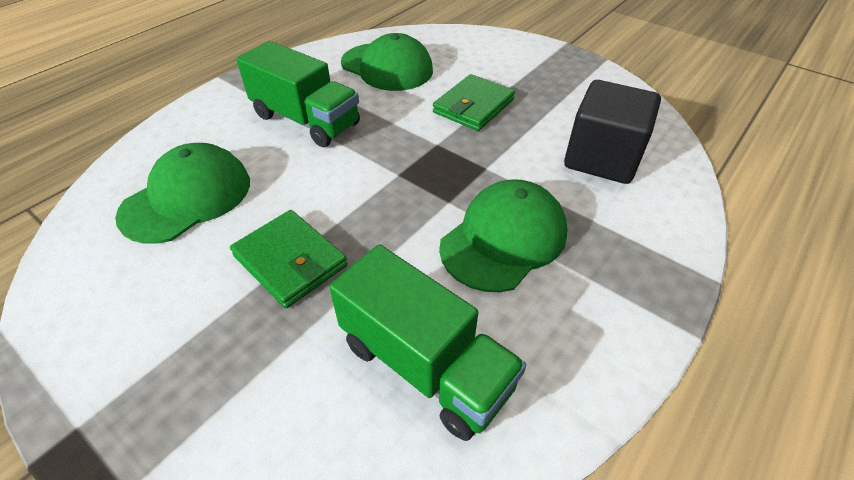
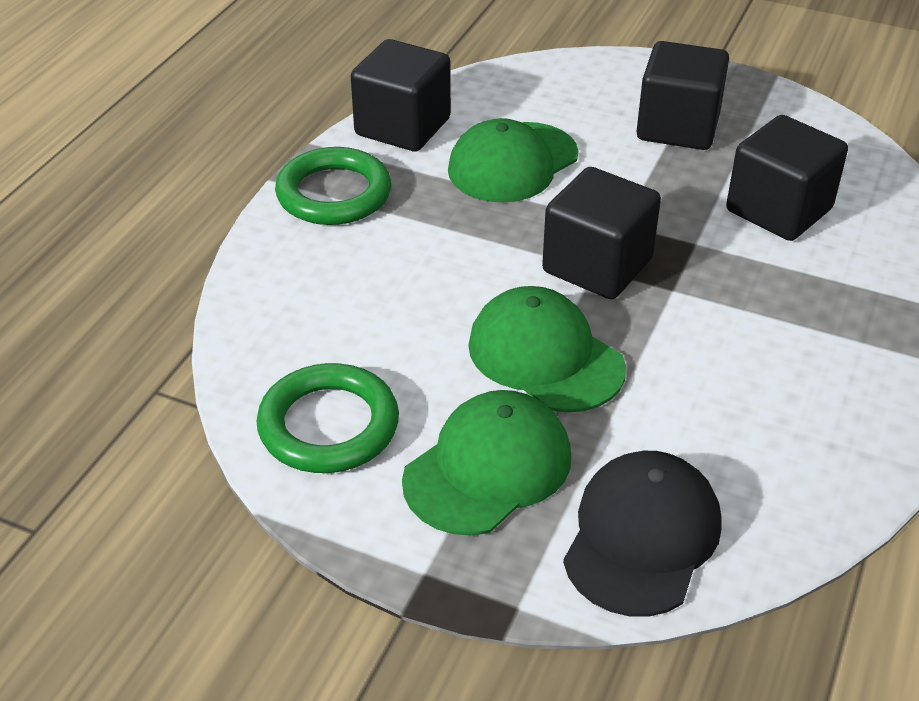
black cap: 0 -> 1
black cube: 1 -> 4
green ring: 0 -> 2
green truck: 2 -> 0
green wallet: 2 -> 0

